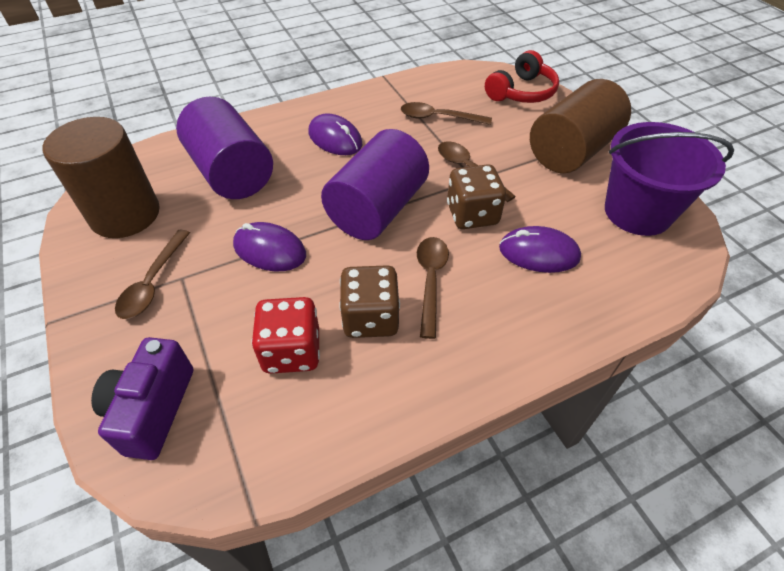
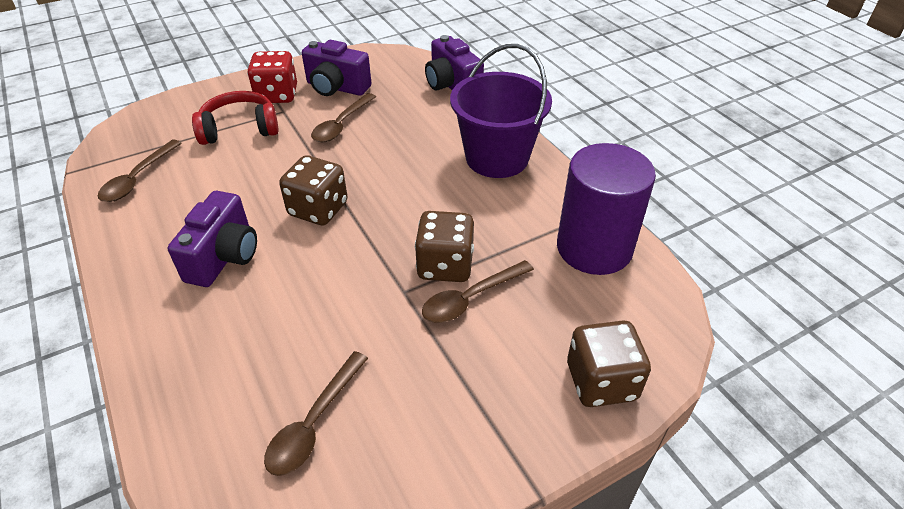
brown cylinder: 2 -> 0
brown dice: 2 -> 3
purple camera: 1 -> 3
purple cylinder: 2 -> 1
purple mouse: 3 -> 0

